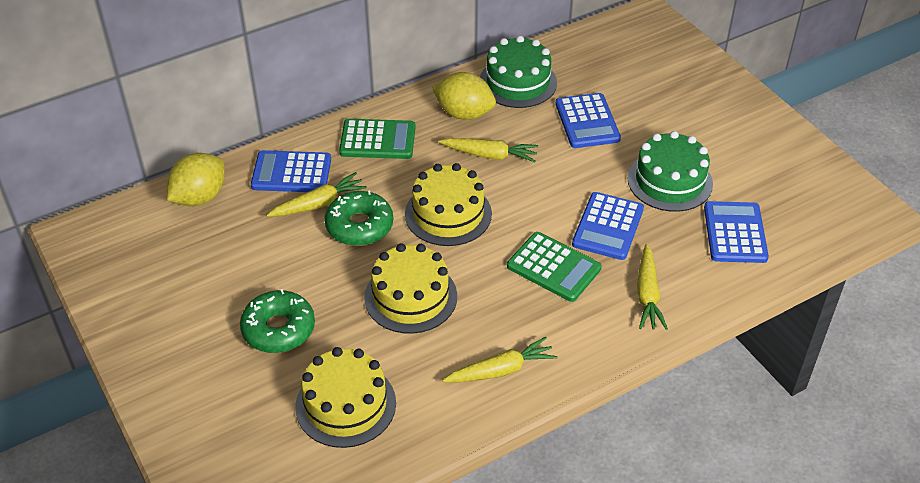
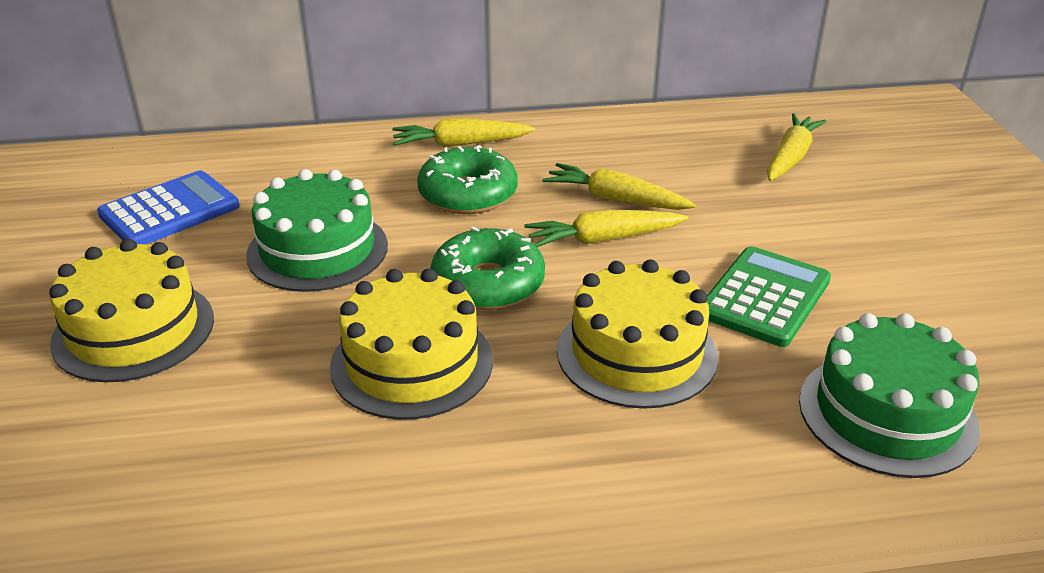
blue calculator: 4 -> 1
green calculator: 2 -> 1
yellow lemon: 2 -> 0

